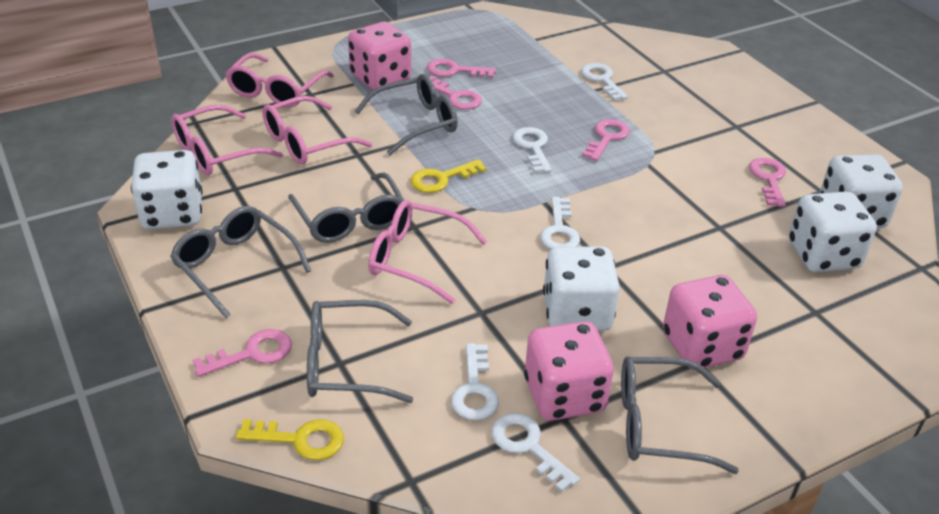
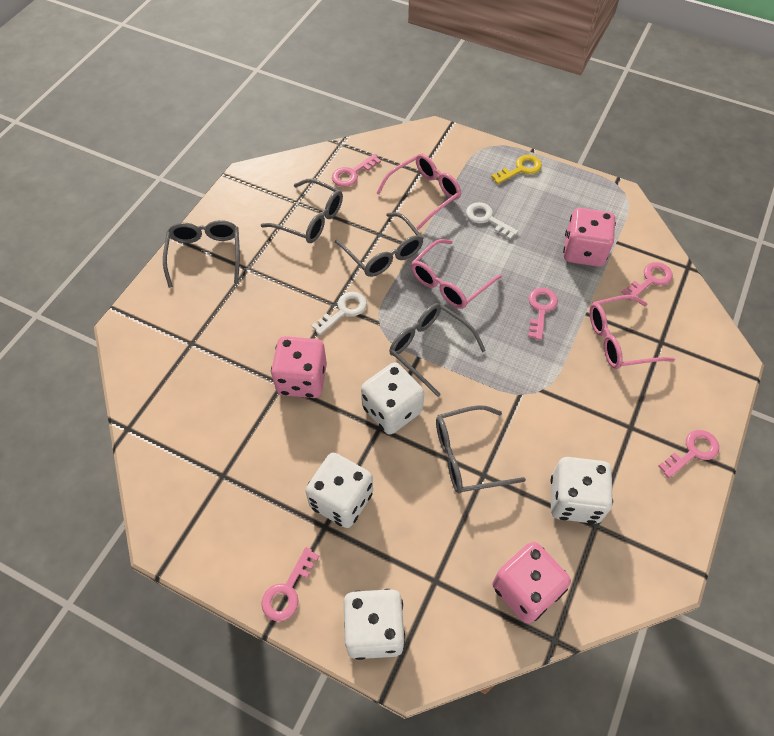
pink glasses: 4 -> 3
white key: 5 -> 2
yellow key: 2 -> 1

